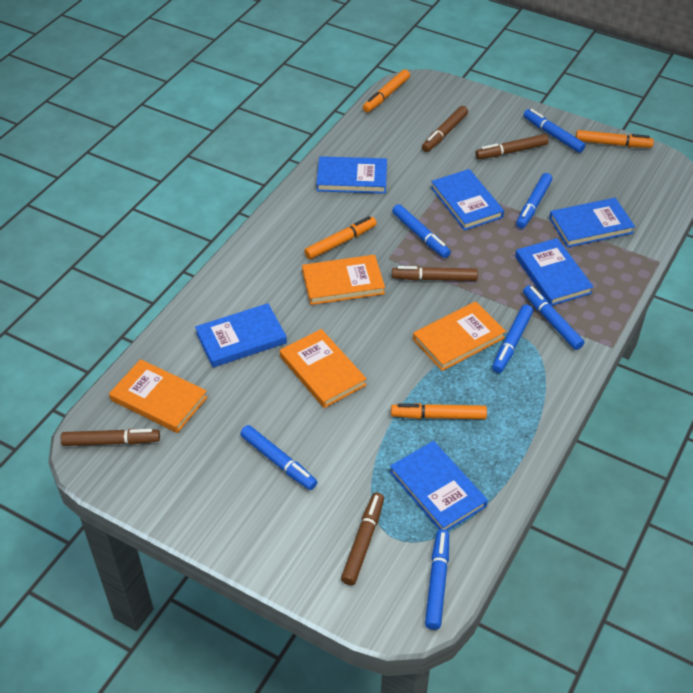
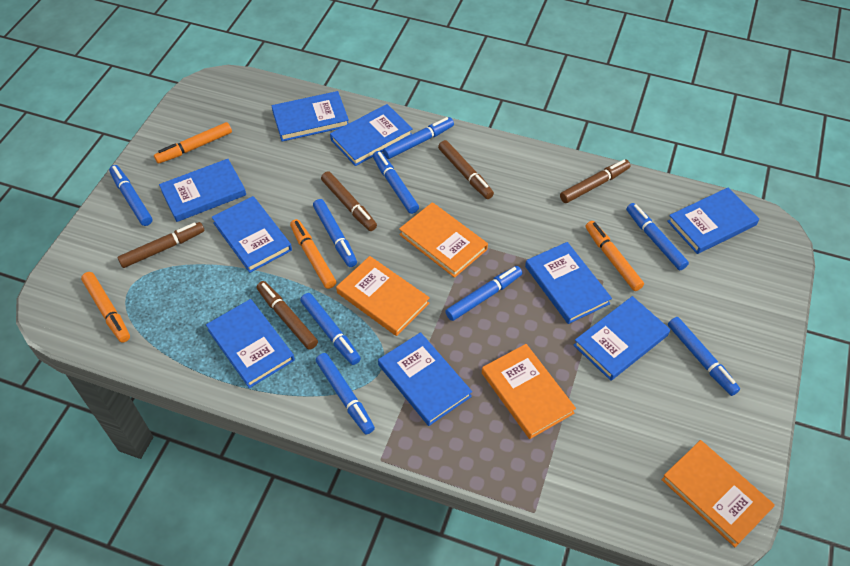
blue book: 6 -> 9
blue marker: 7 -> 9

